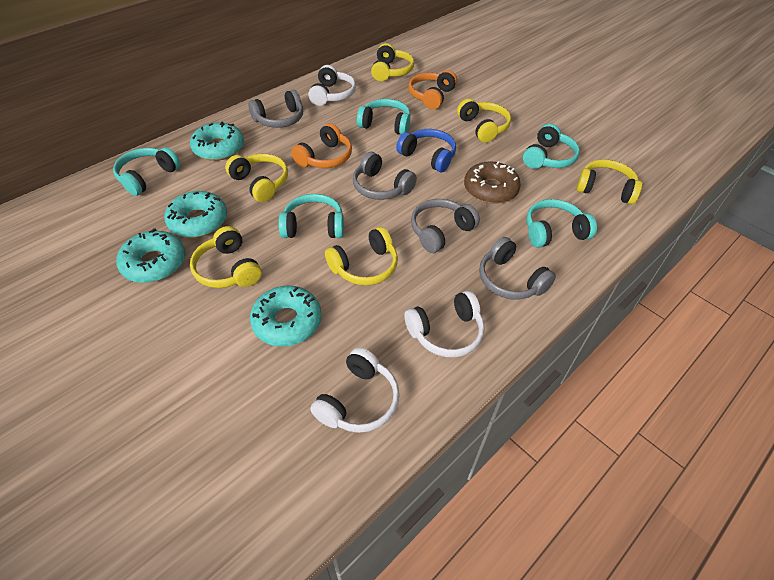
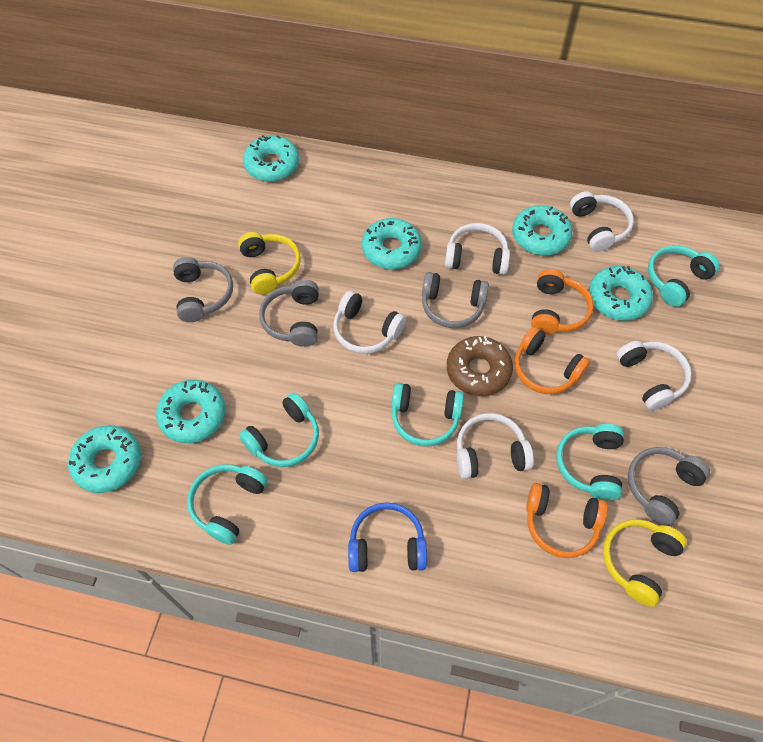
orange headphones: 2 -> 3
turquoise donut: 4 -> 6
white headphones: 3 -> 5
yellow headphones: 6 -> 2

